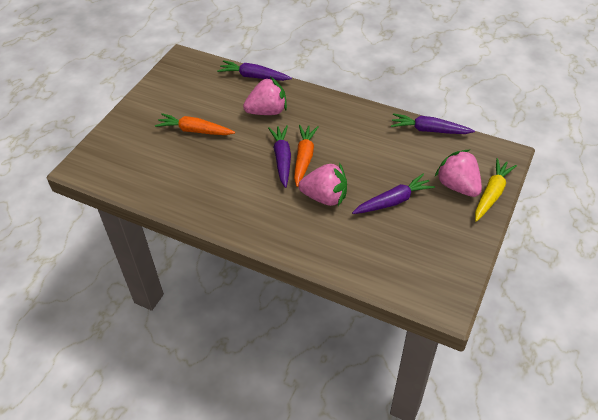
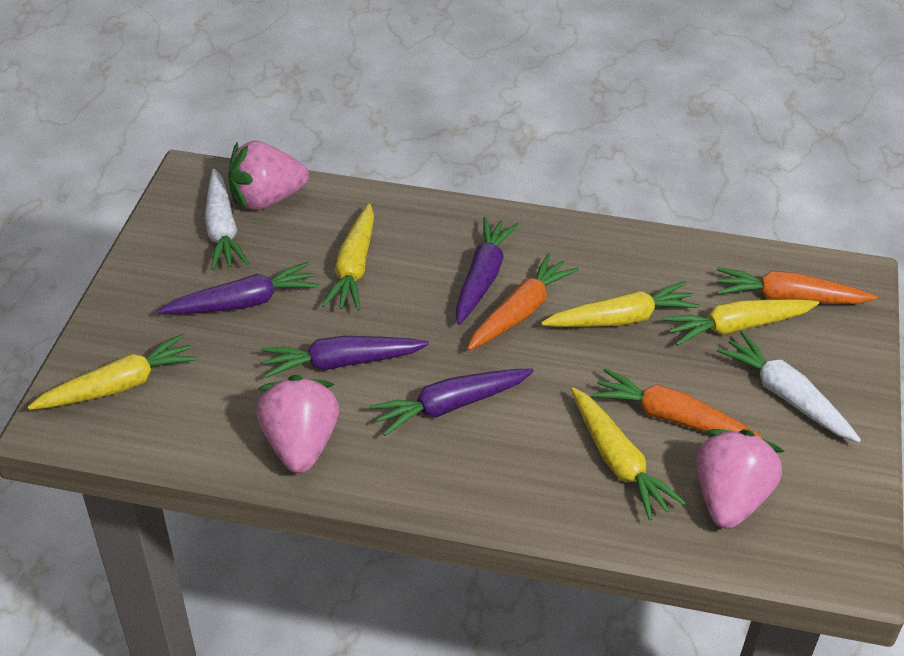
orange carrot: 2 -> 3
white carrot: 0 -> 2
yellow carrot: 1 -> 5

